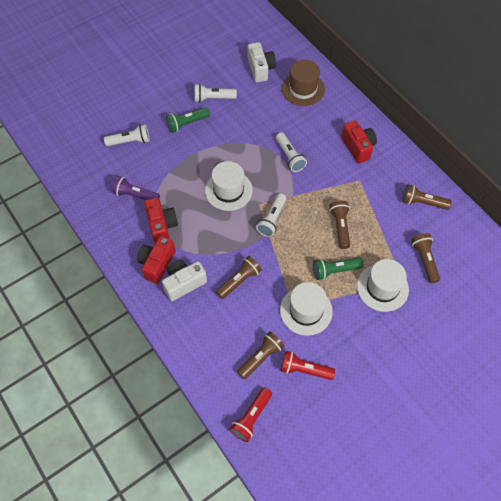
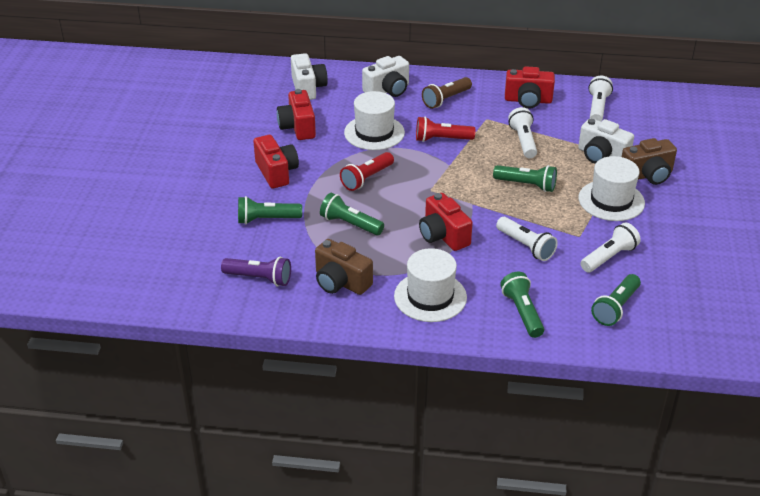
brown camera: 0 -> 2
brown flashlight: 5 -> 1
brown hat: 1 -> 0
green flashlight: 2 -> 5
red camera: 3 -> 4
white camera: 2 -> 3

